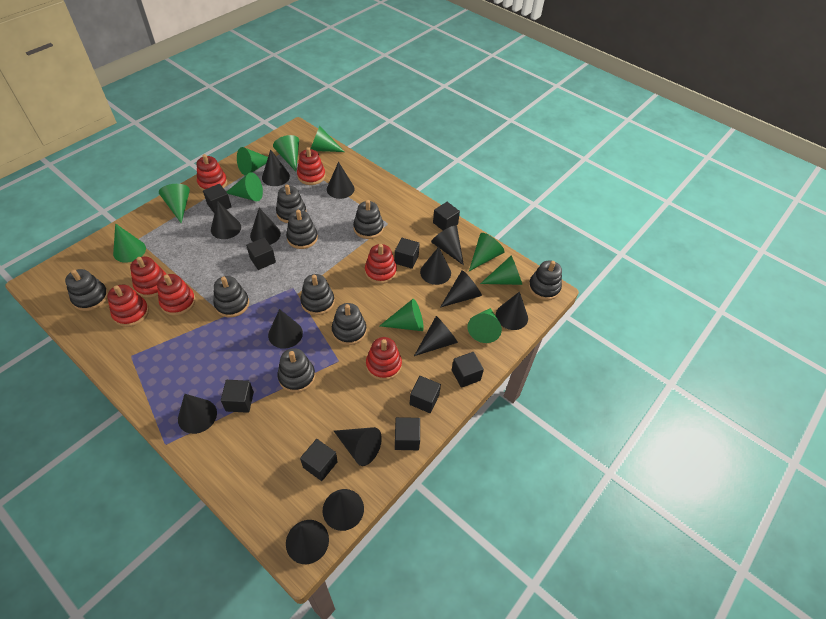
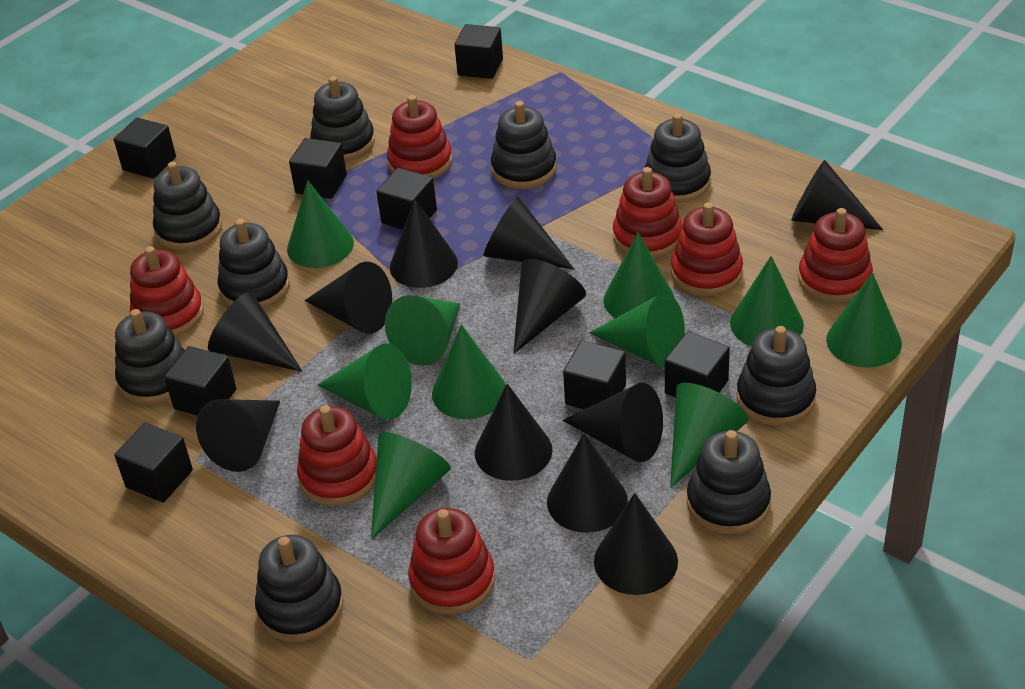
black cone: 14 -> 11
black cube: 9 -> 8

